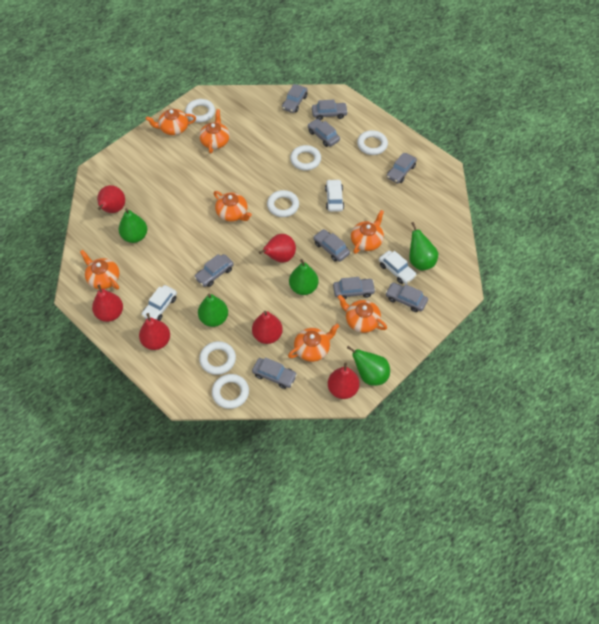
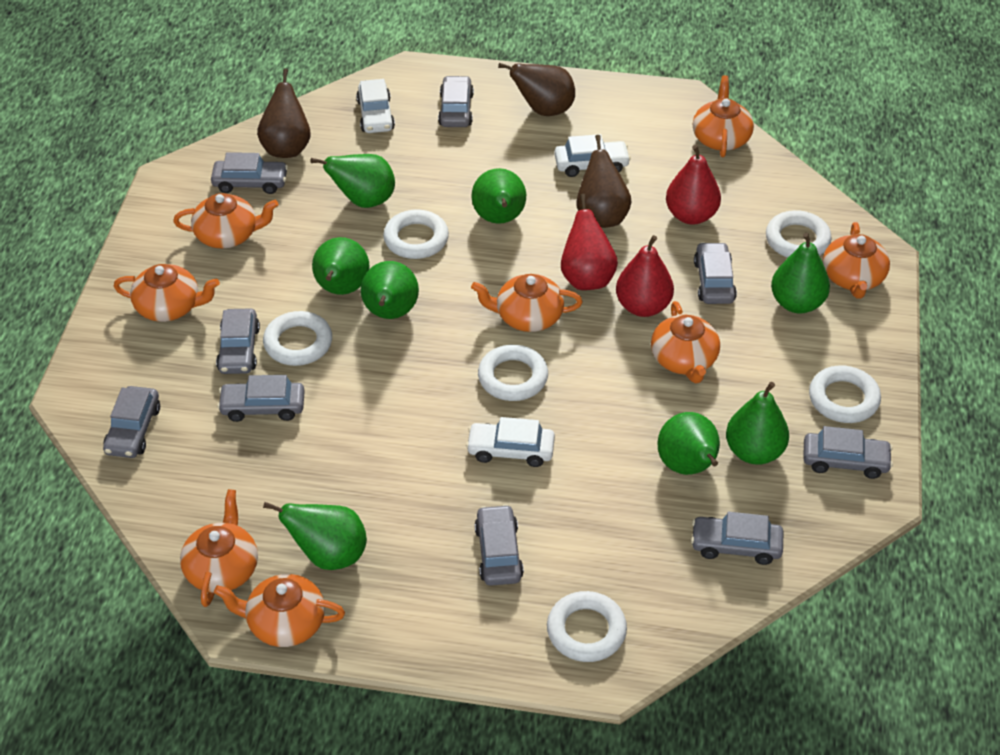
brown pear: 0 -> 3
green pear: 5 -> 8
orange teapot: 7 -> 8
red pear: 6 -> 3

